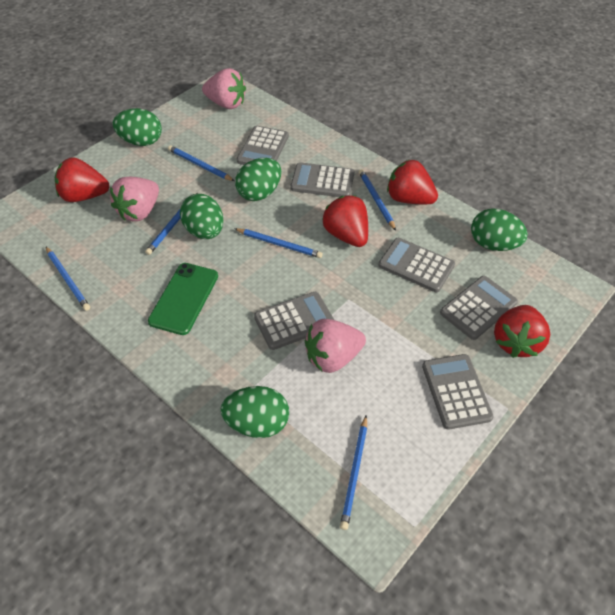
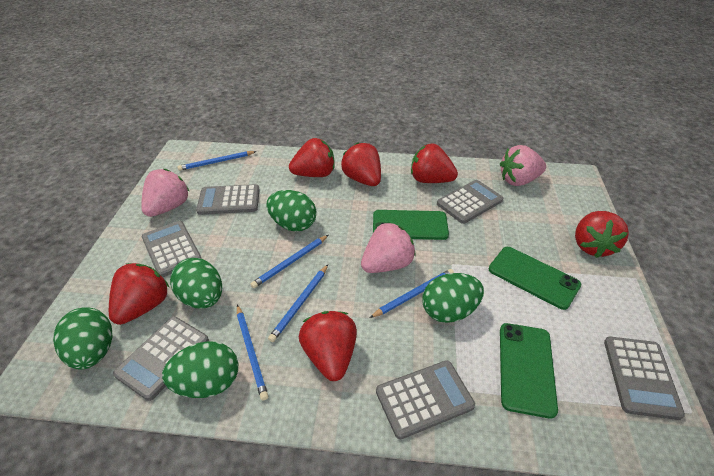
blue pencil: 6 -> 5
green phone: 1 -> 3
red strawberry: 4 -> 6

